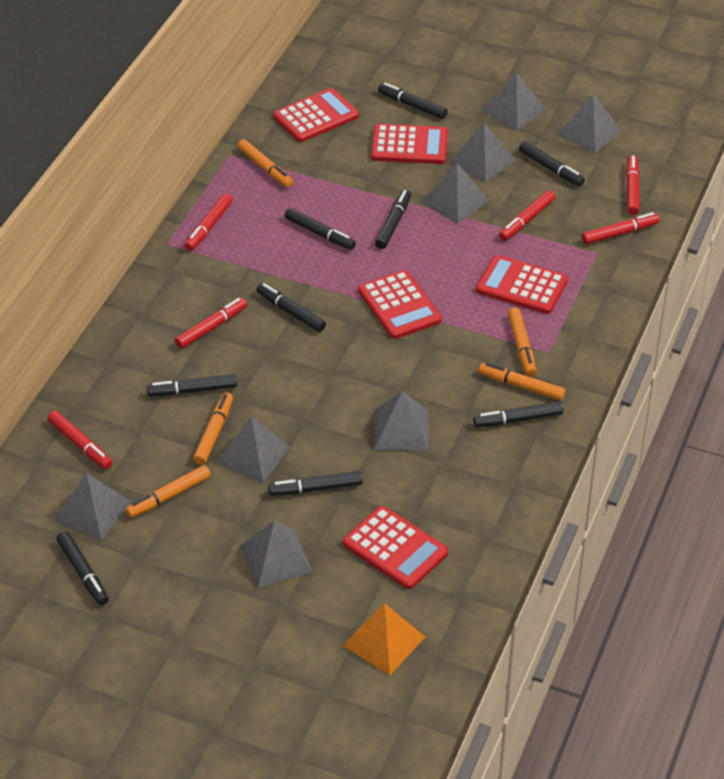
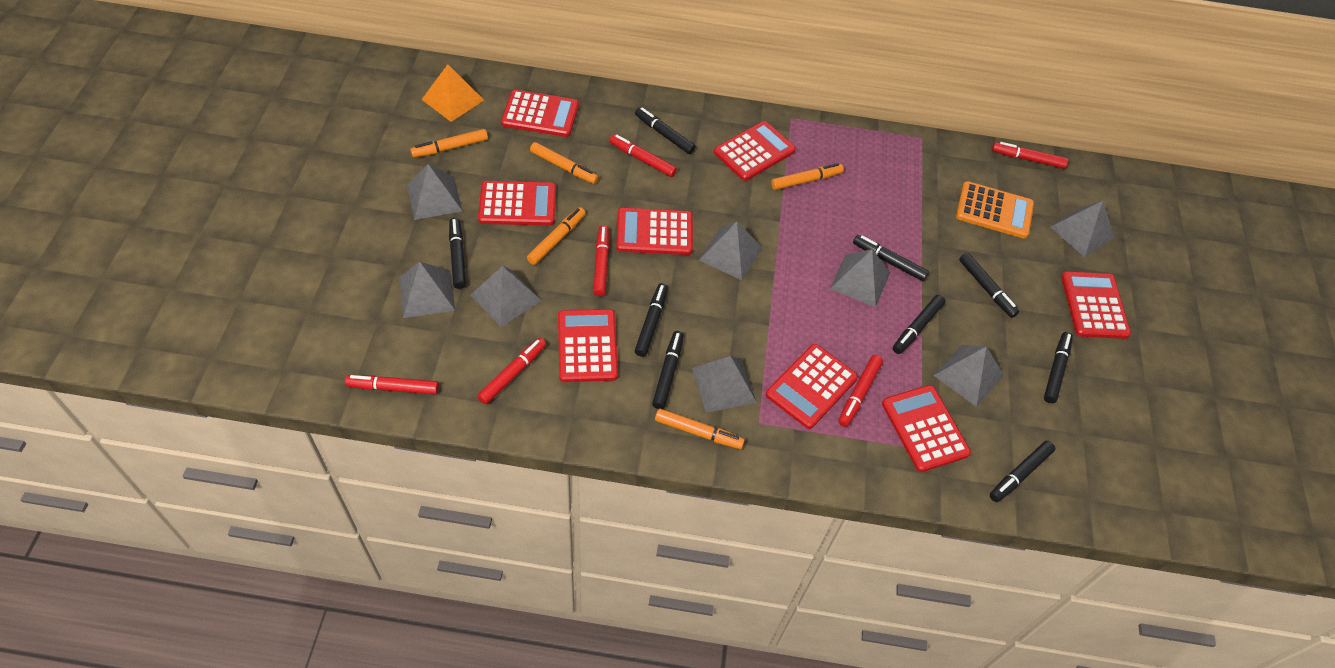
orange calculator: 0 -> 1
red calculator: 5 -> 8

